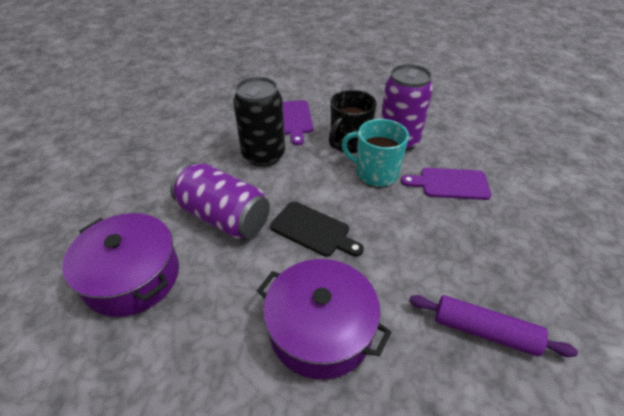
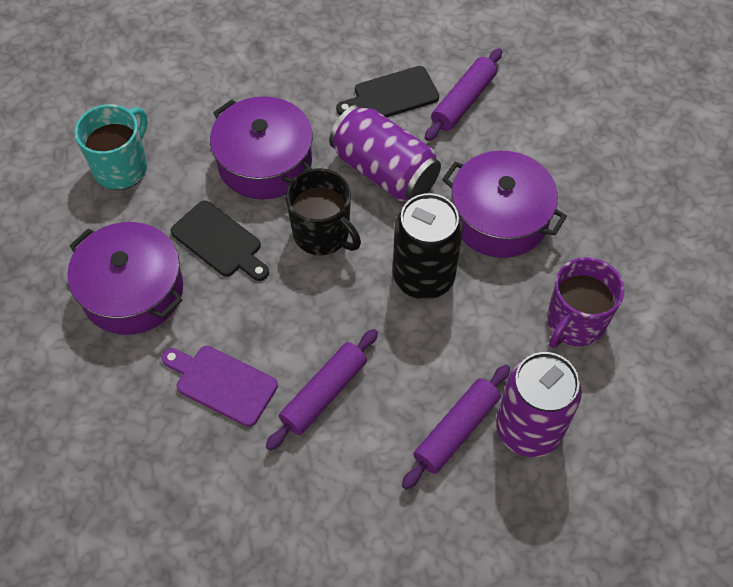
black cutting board: 1 -> 2
purple cutting board: 2 -> 1
purple mug: 0 -> 1
purple pot: 2 -> 3
purple rolling pin: 1 -> 3

